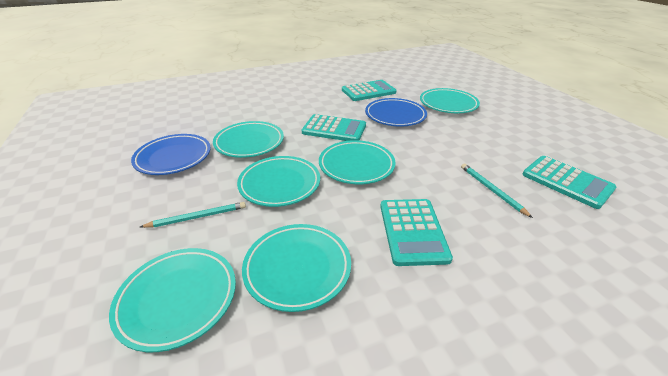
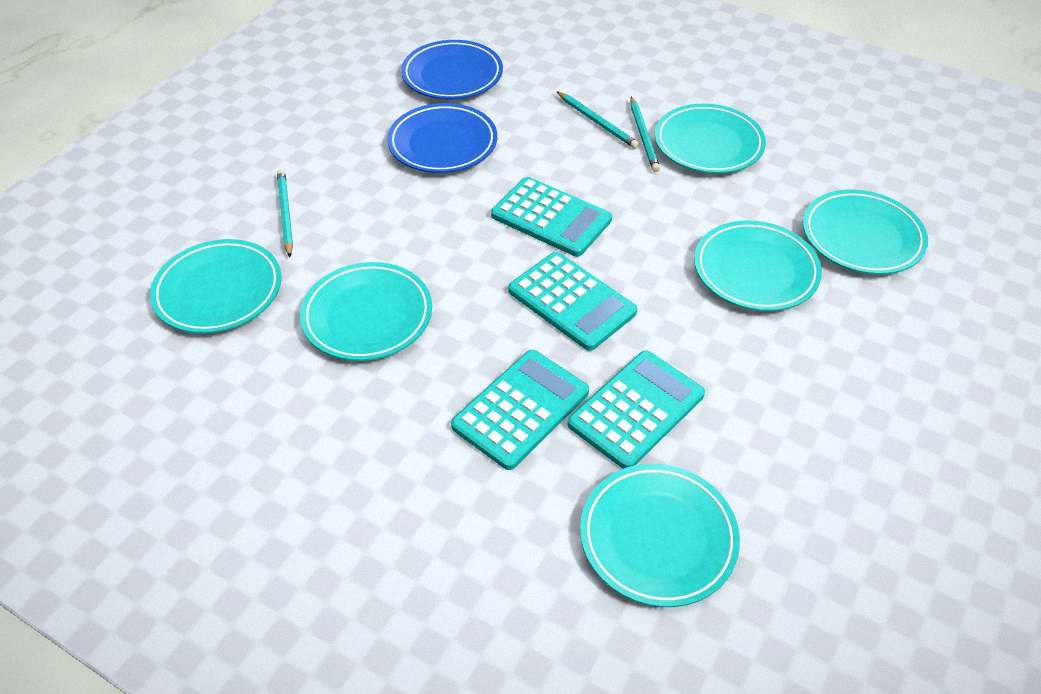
turquoise pencil: 2 -> 3

